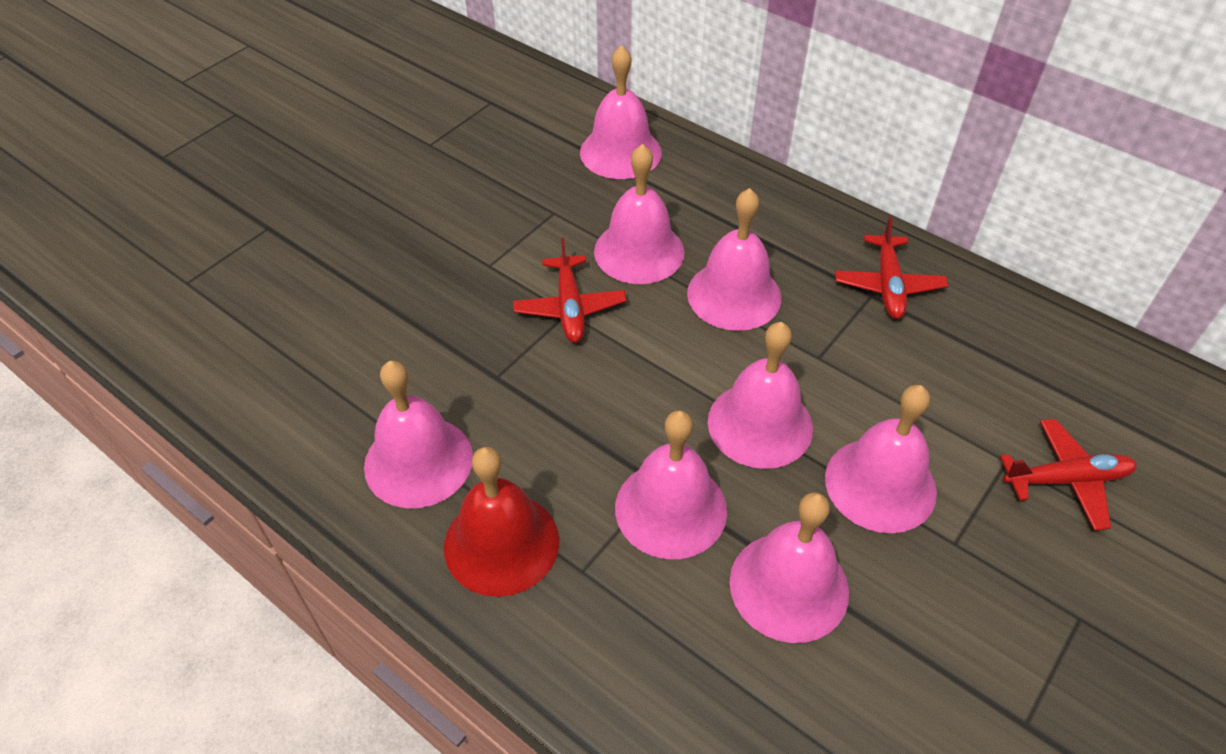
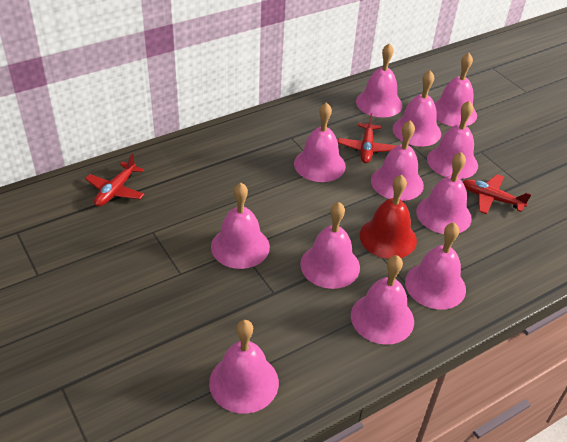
pink bell: 8 -> 12

